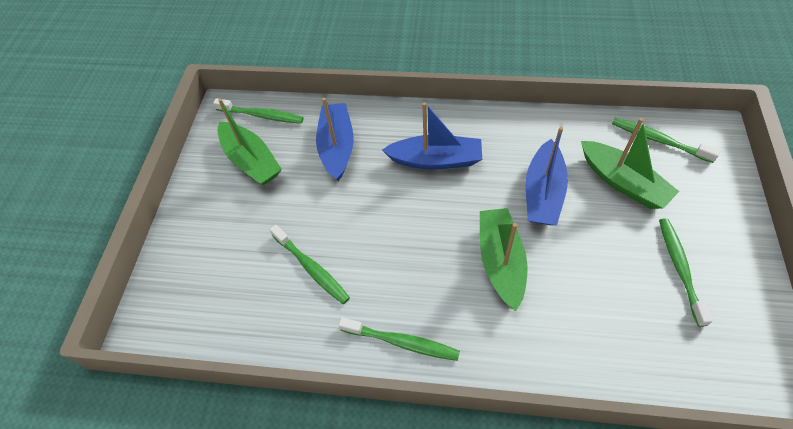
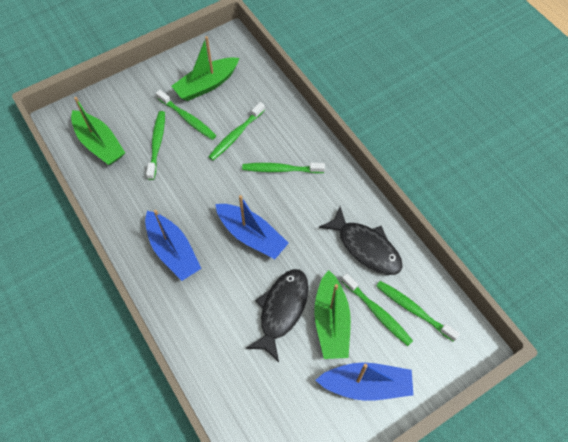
black fish: 0 -> 2
green toothbrush: 5 -> 6

